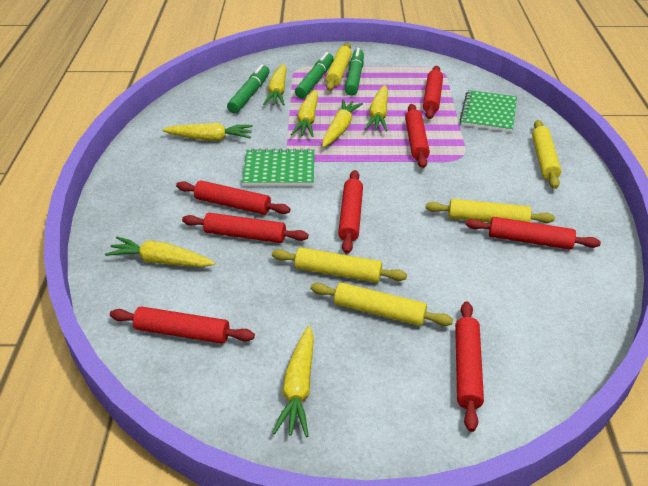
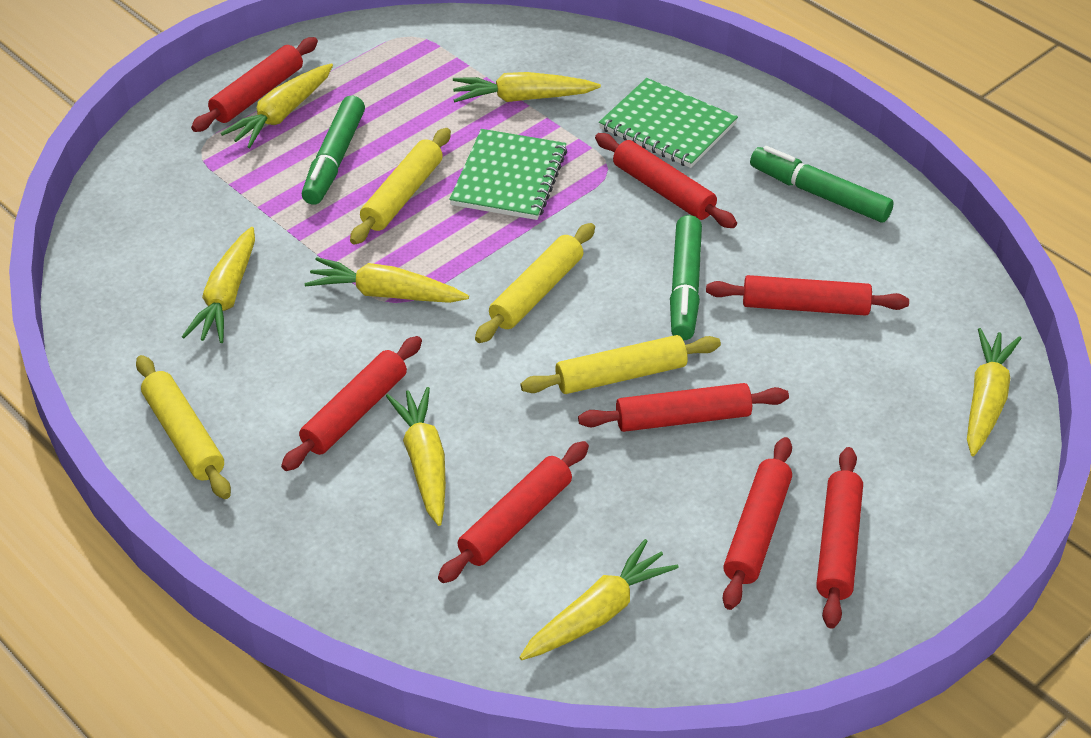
yellow rolling pin: 5 -> 4

